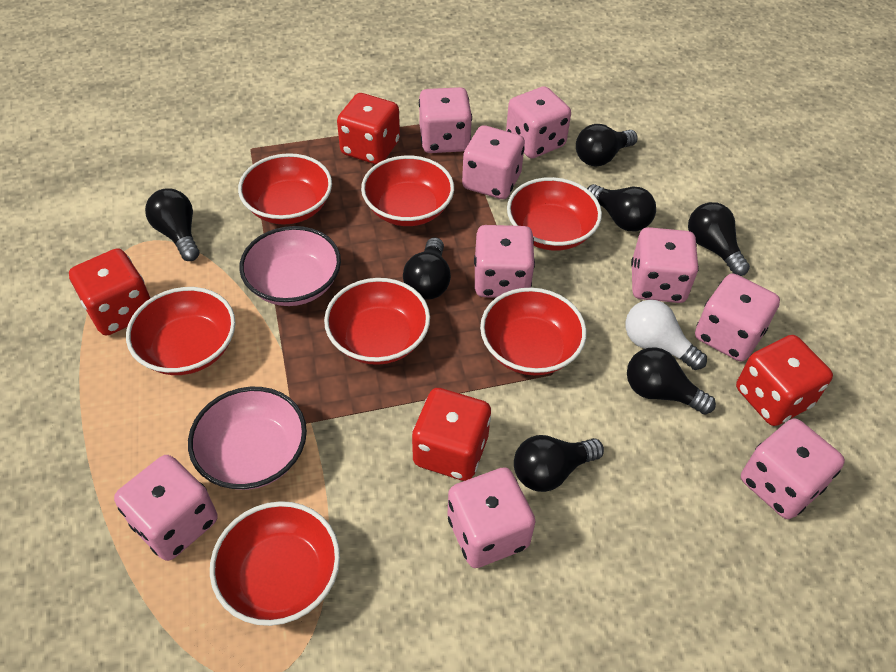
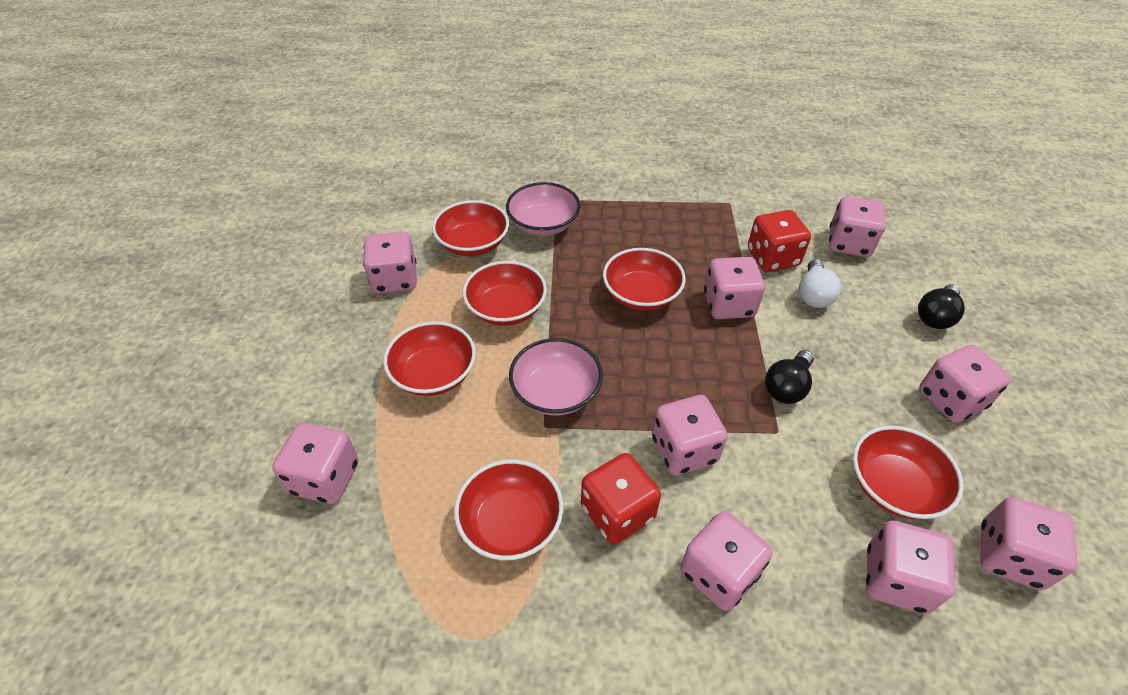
black light bulb: 7 -> 2
red bowl: 7 -> 6
red dice: 4 -> 2

